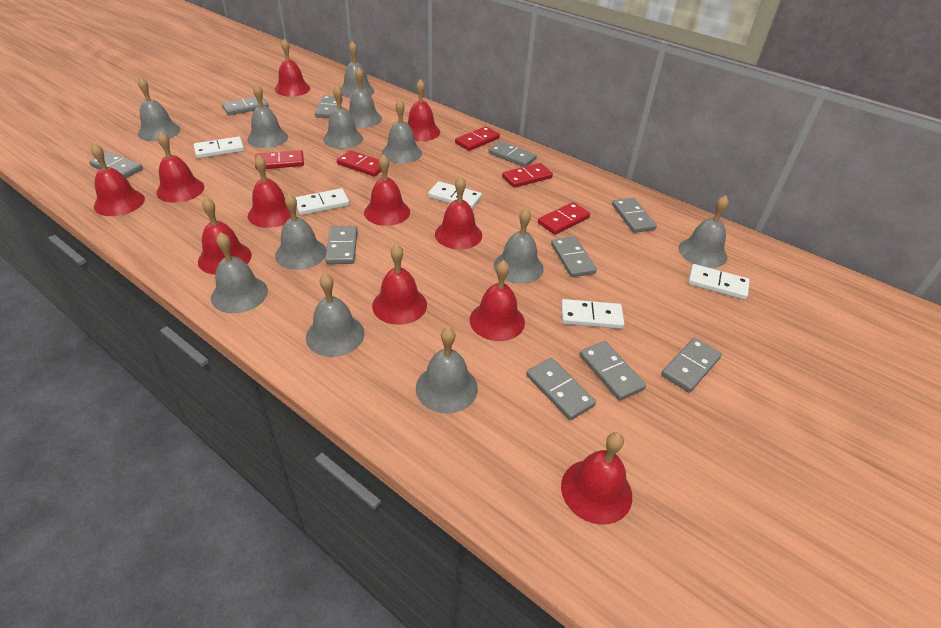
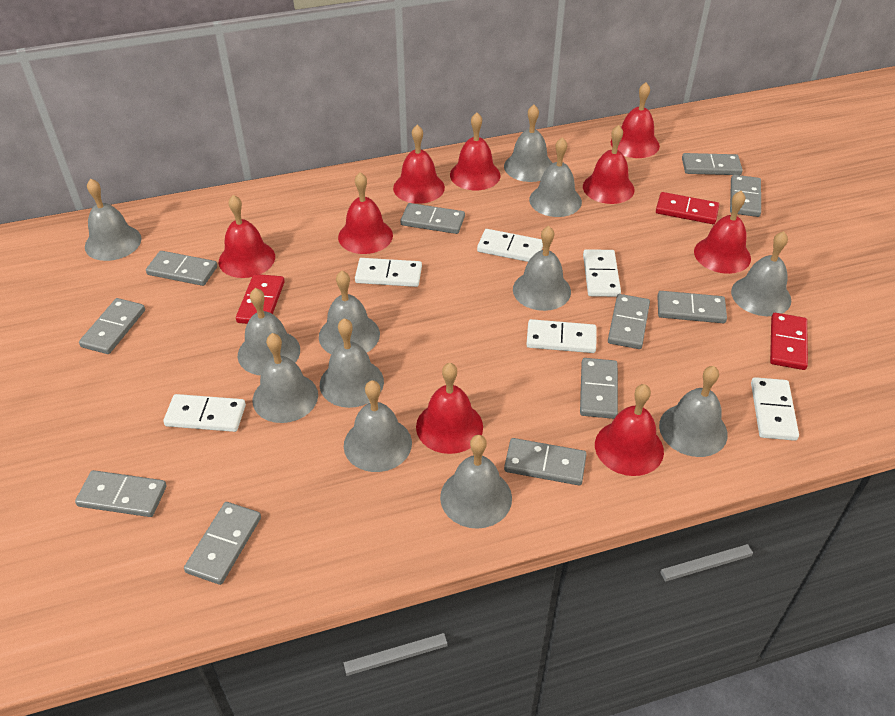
grey domino: 10 -> 11
red bell: 11 -> 9
red domino: 5 -> 3
white domino: 5 -> 6

